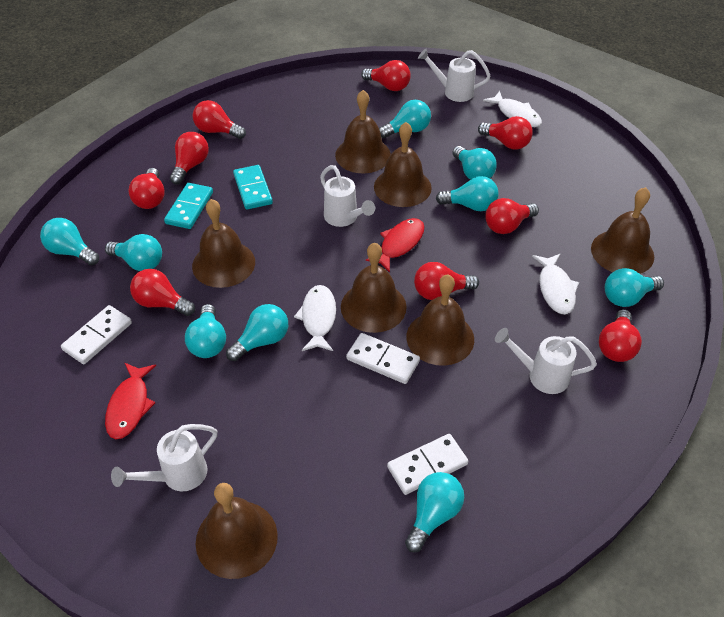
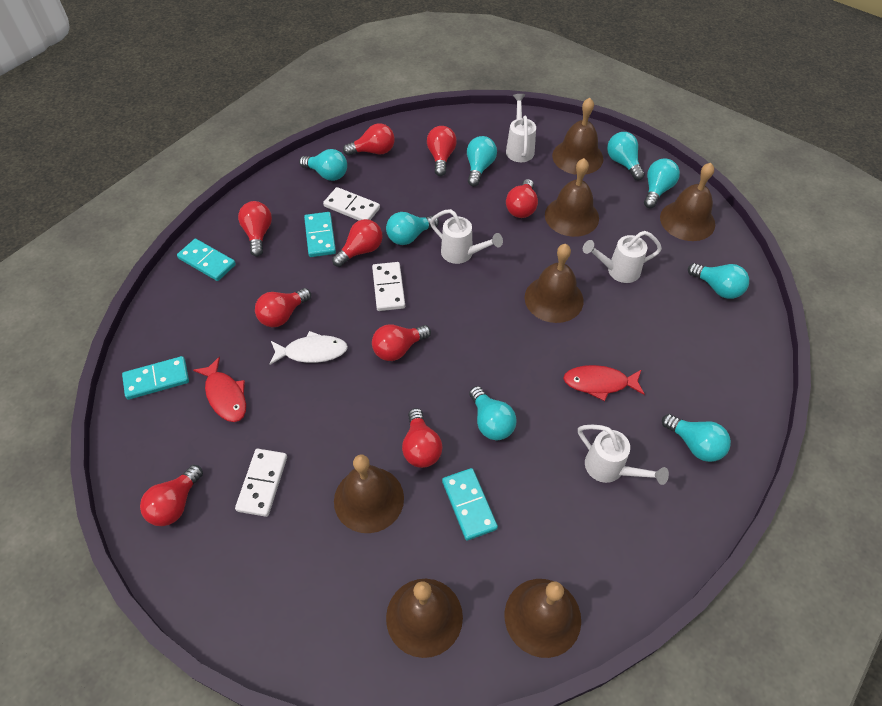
turquoise domino: 2 -> 4
turquoise light bulb: 9 -> 8
white fish: 3 -> 1

